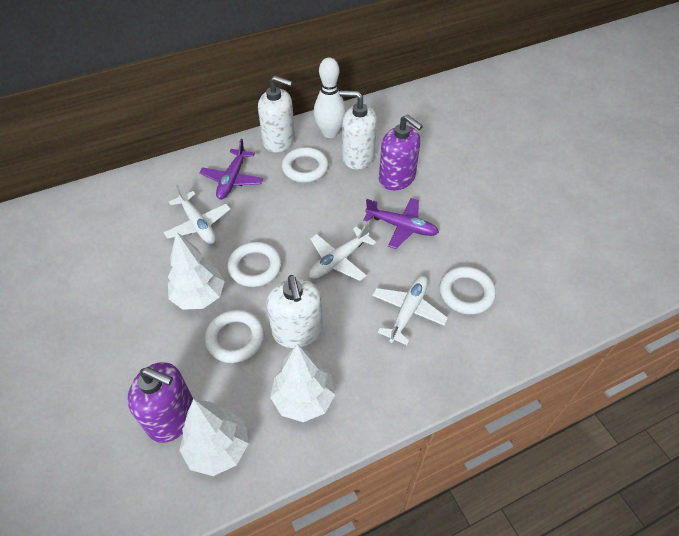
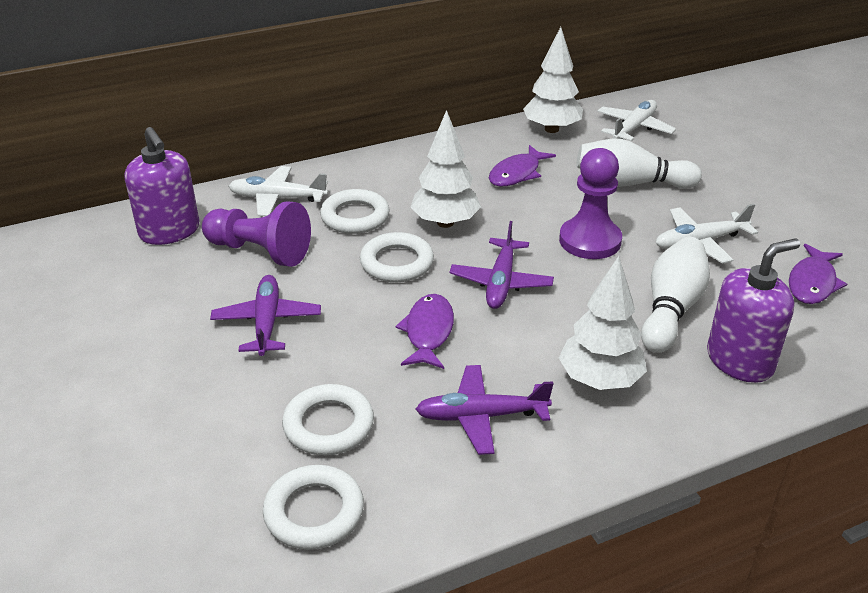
purple fish: 0 -> 3
purple pawn: 0 -> 2
purple plane: 2 -> 3
white bowling pin: 1 -> 2
white soap dispenser: 3 -> 0

